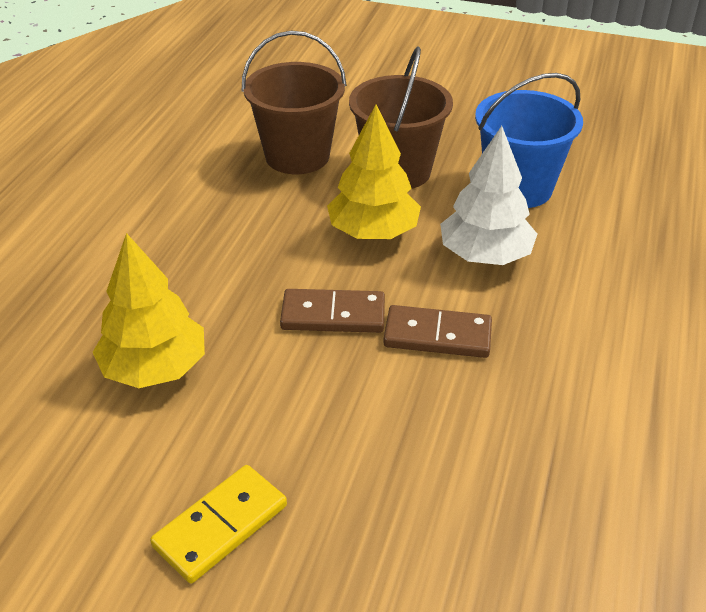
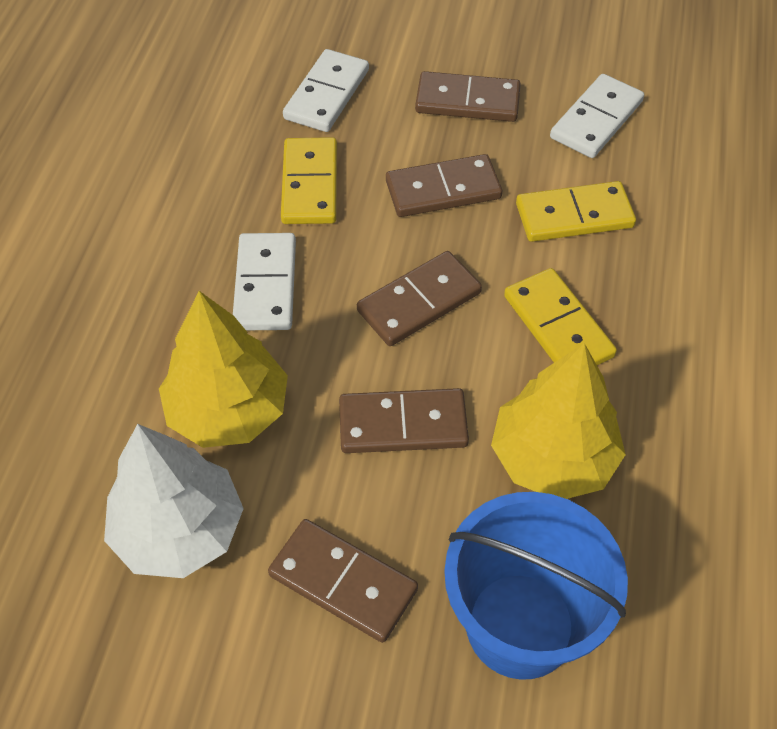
brown bucket: 2 -> 0
brown domino: 2 -> 5
white domino: 0 -> 3
yellow domino: 1 -> 3

